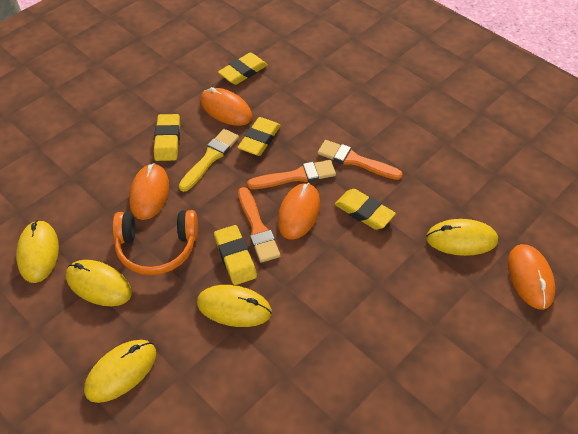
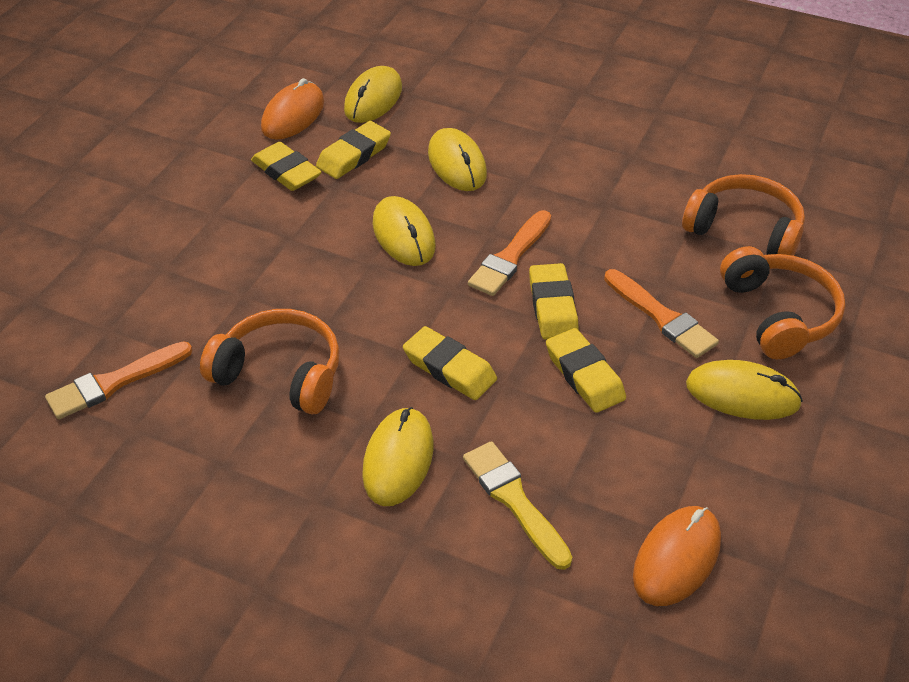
orange headphones: 1 -> 3
orange mouse: 4 -> 2

